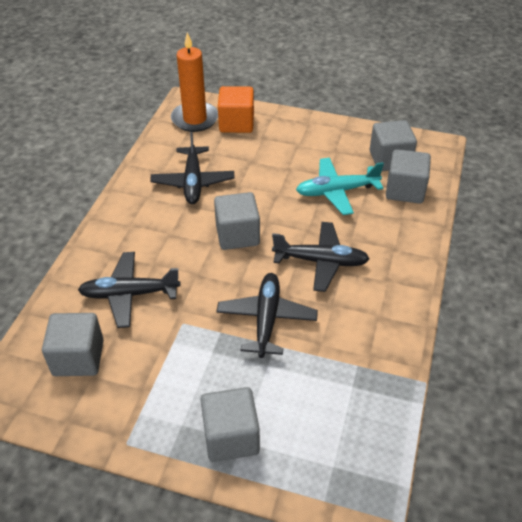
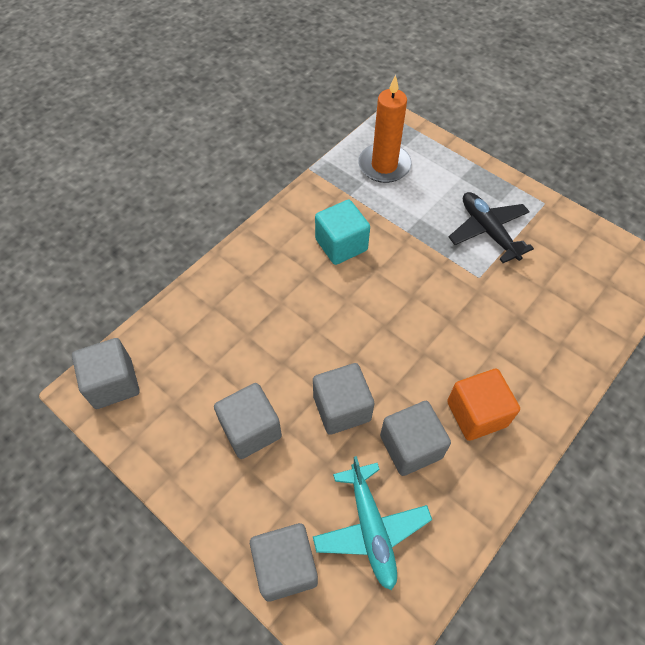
black plane: 4 -> 1
turquoise cube: 0 -> 1

